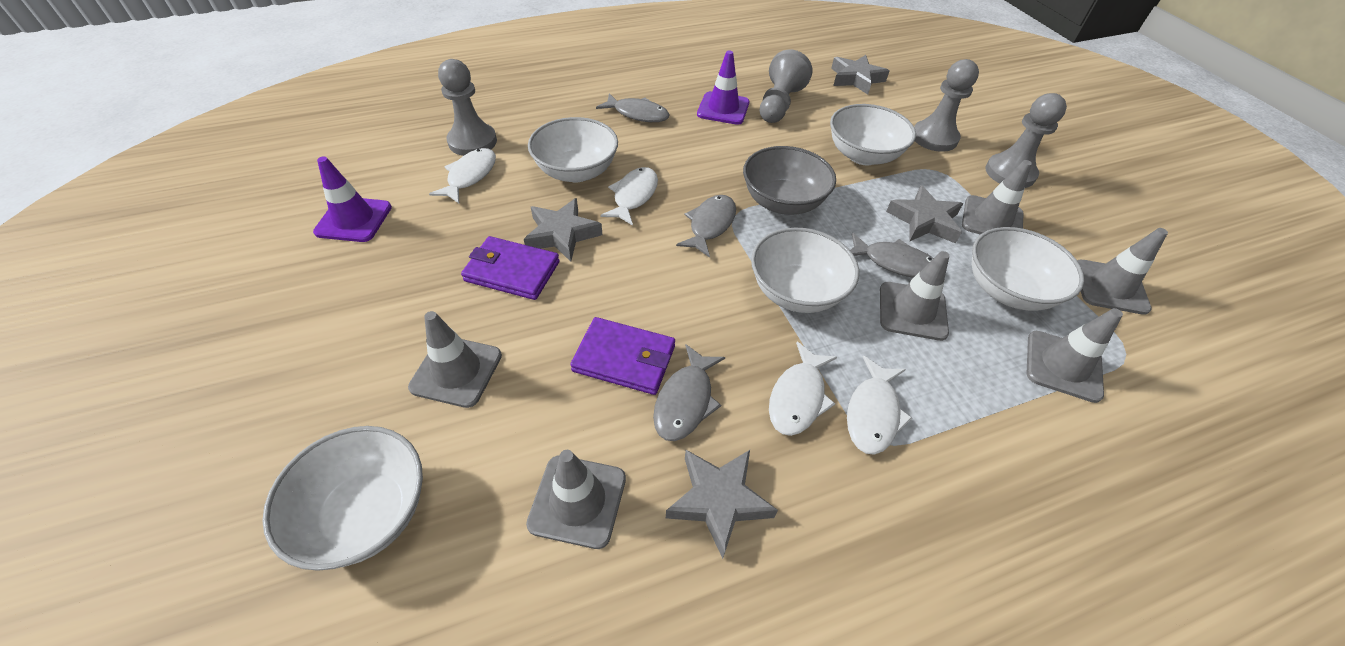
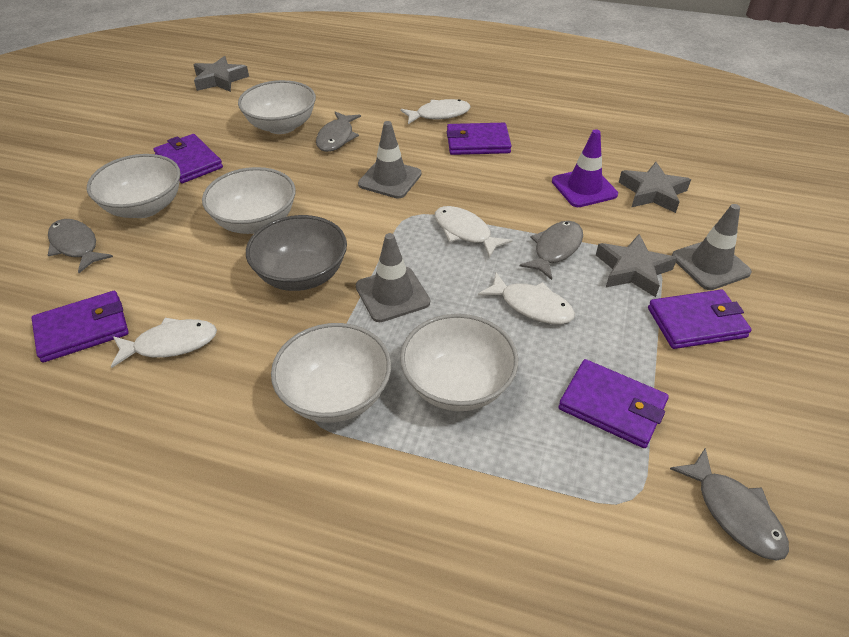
grey pawn: 4 -> 0
grey star: 4 -> 3
grey traffic cone: 6 -> 3
purple traffic cone: 2 -> 1
purple wallet: 2 -> 5

